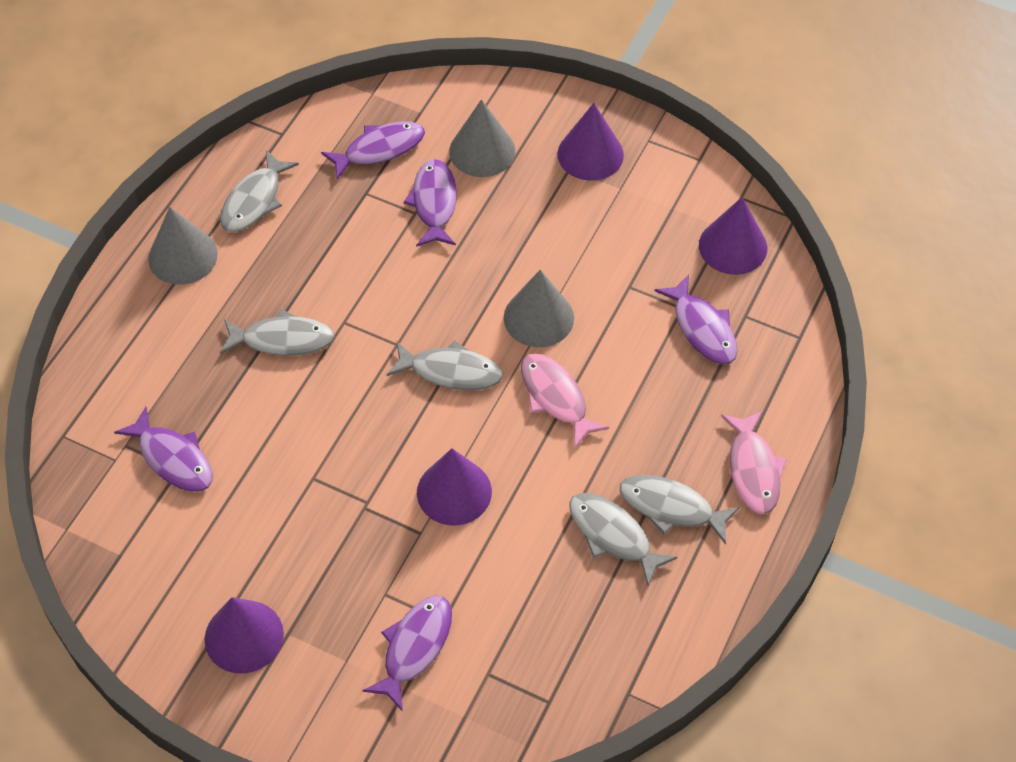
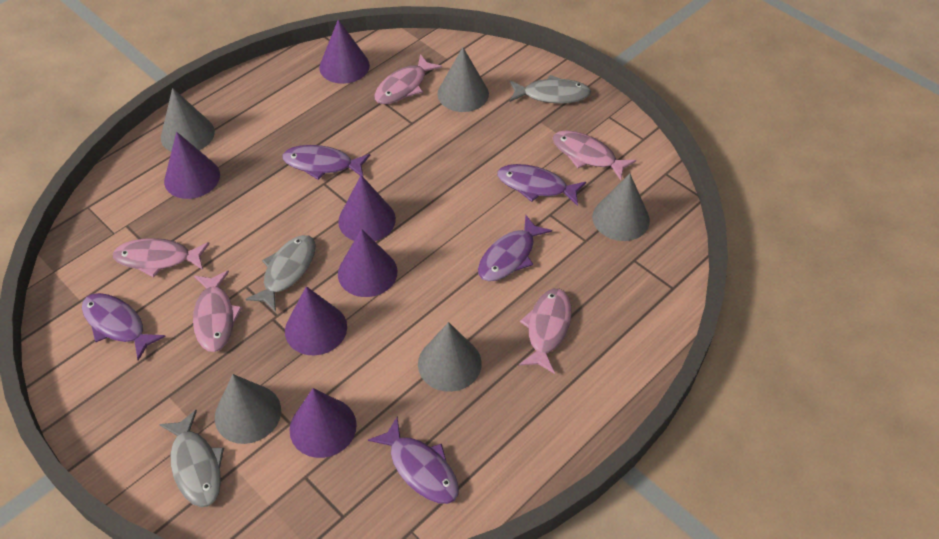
grey cone: 3 -> 5
grey fish: 5 -> 3
pink fish: 2 -> 5
purple cone: 4 -> 6

